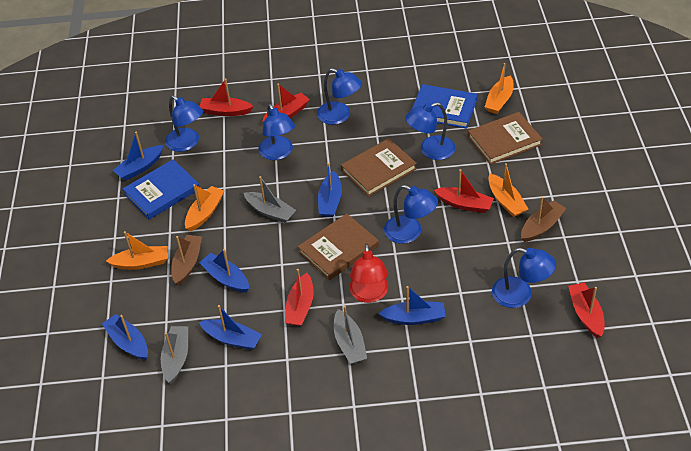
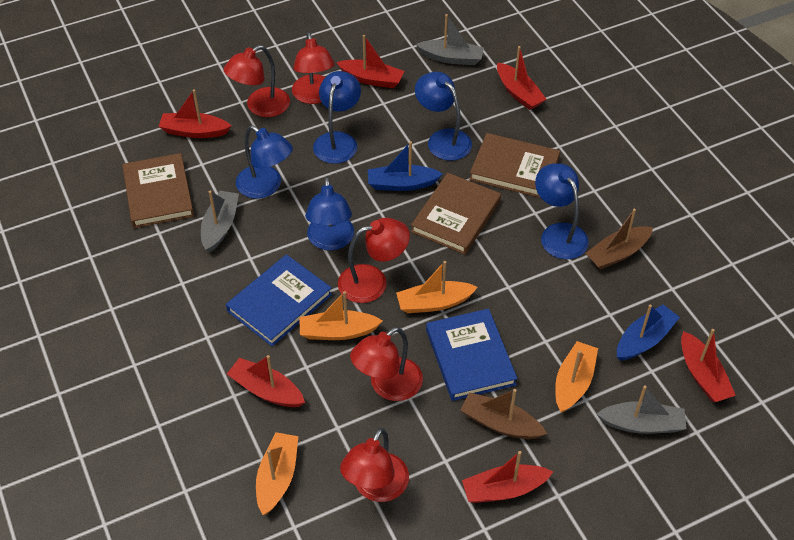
blue boat: 6 -> 2
blue lamp: 6 -> 5
red boat: 5 -> 6
red lamp: 1 -> 5

